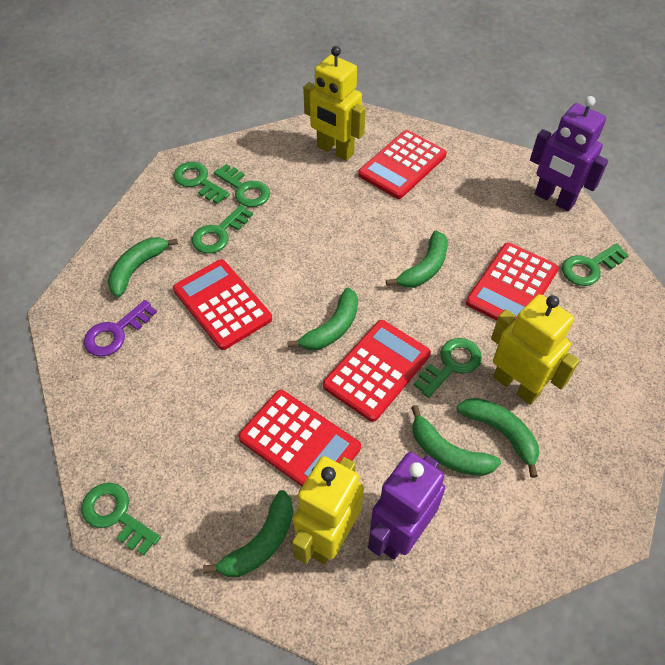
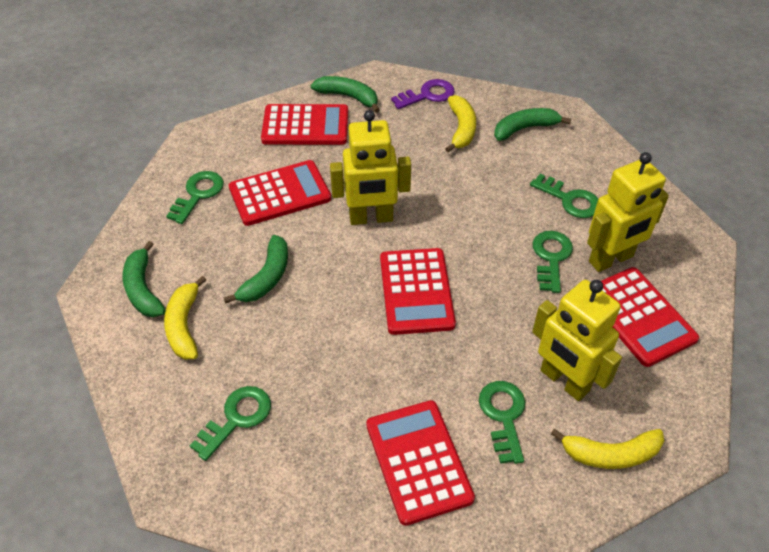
green banana: 6 -> 4
green key: 6 -> 5
purple robot: 2 -> 0
yellow banana: 0 -> 3

